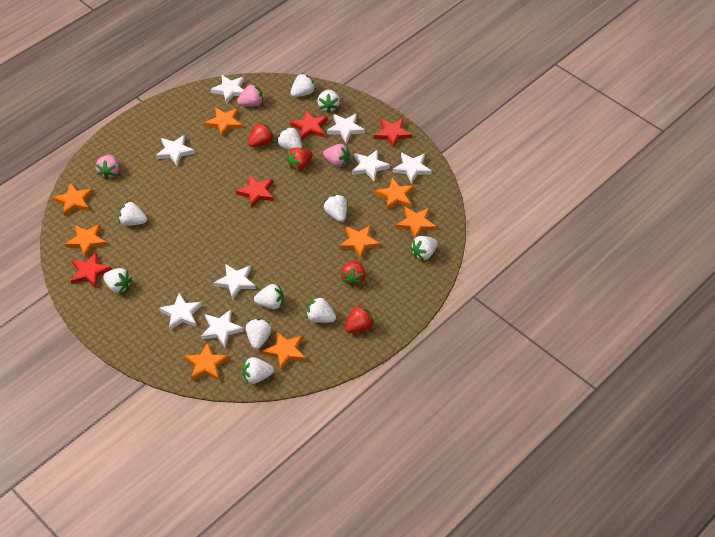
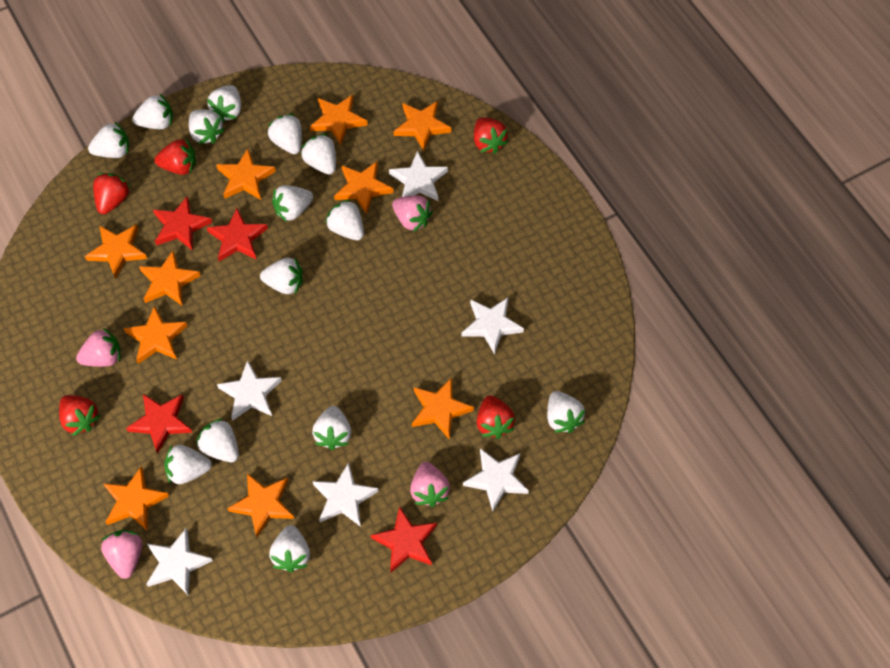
orange star: 8 -> 10
pink strawberry: 3 -> 4
red strawberry: 4 -> 5
white star: 8 -> 6
white strawberry: 11 -> 14

